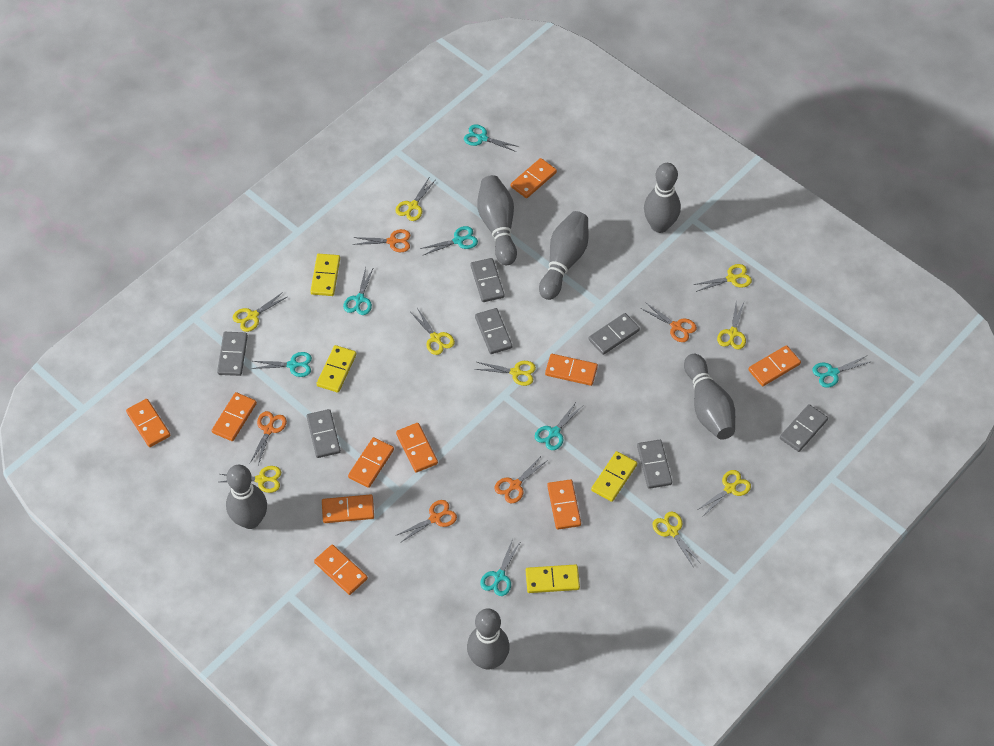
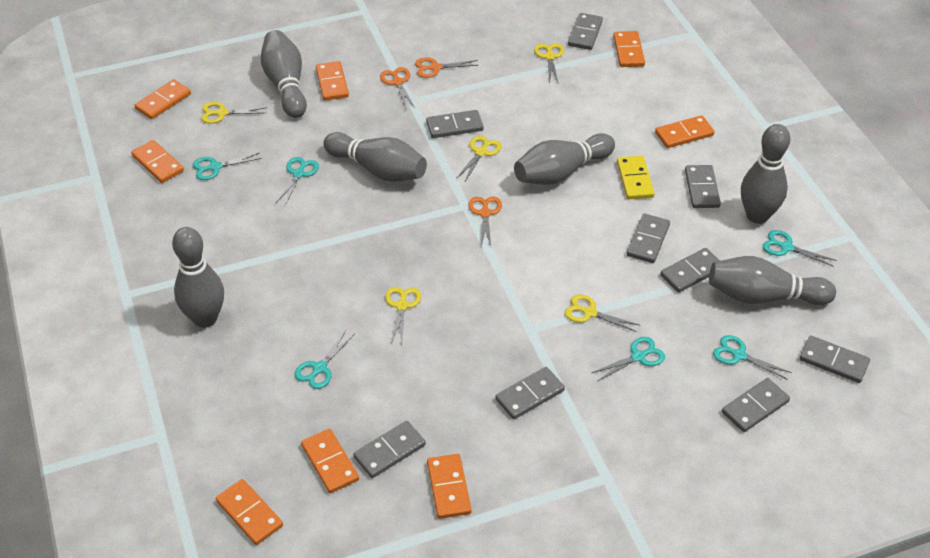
grey domino: 7 -> 9
orange domino: 10 -> 8
orange scissors: 5 -> 3
turquoise scissors: 7 -> 6
yellow domino: 4 -> 1
yellow scissors: 9 -> 5

